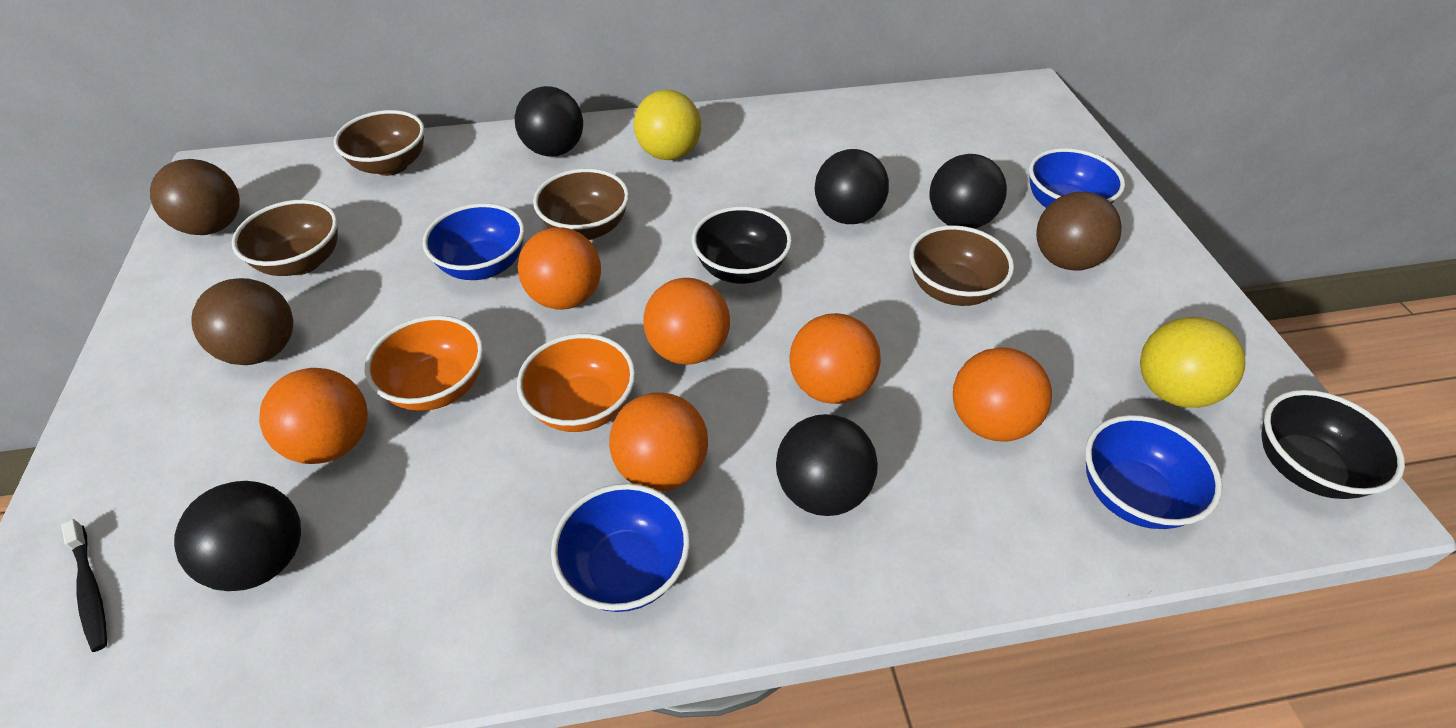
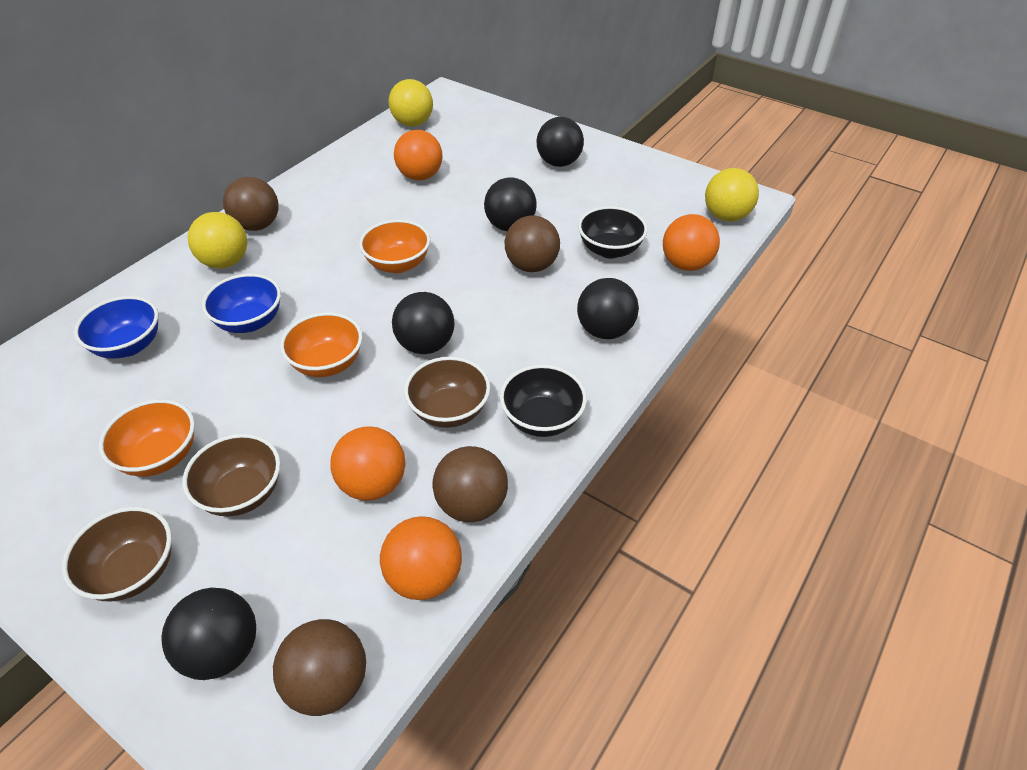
black toothbrush: 1 -> 0
blue bowl: 4 -> 2
brown ball: 3 -> 4
brown bowl: 4 -> 3
orange ball: 6 -> 4
orange bowl: 2 -> 3
yellow ball: 2 -> 3

